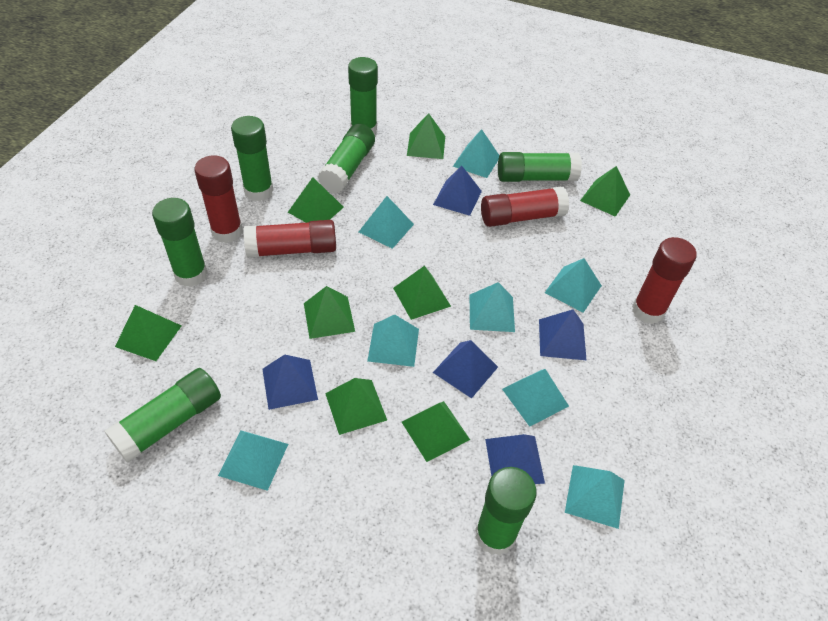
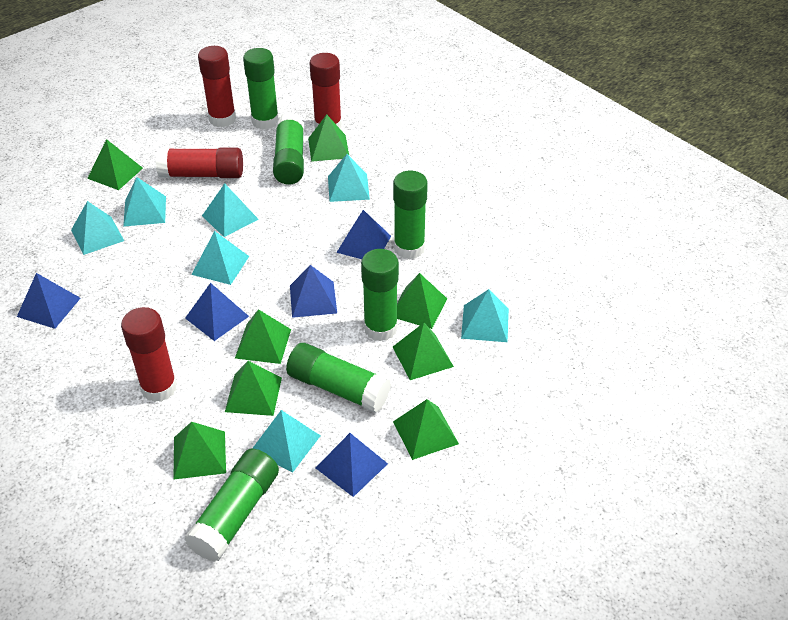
green glue stick: 7 -> 6
turquoise pyramid: 8 -> 7

